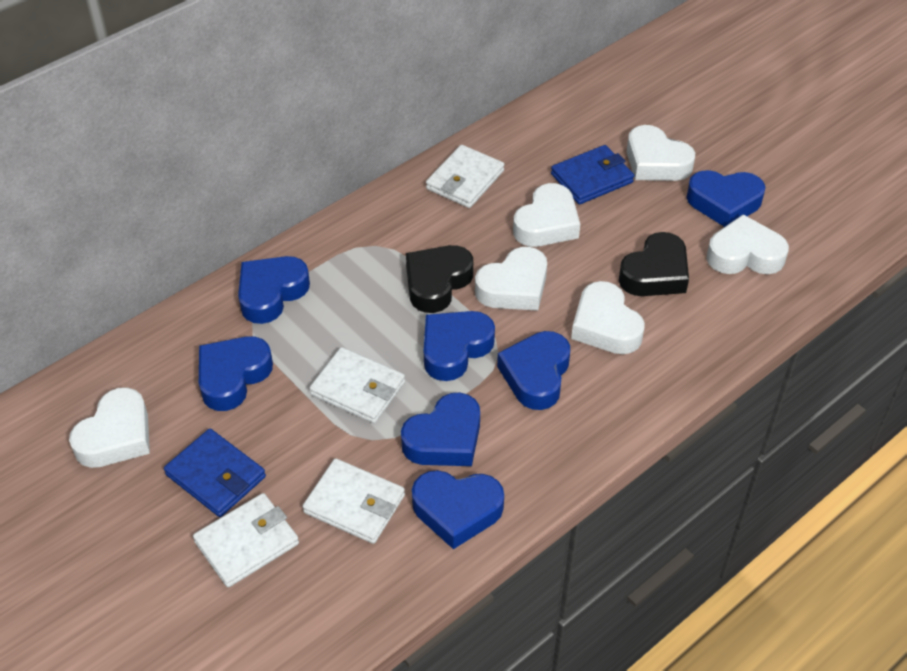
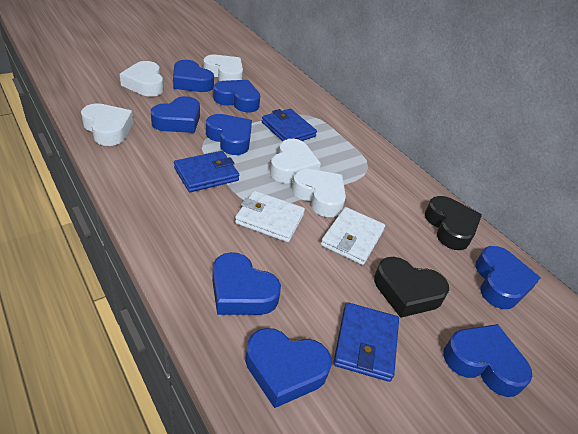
blue heart: 7 -> 8
blue wallet: 2 -> 3
white heart: 6 -> 5
white wallet: 4 -> 2

